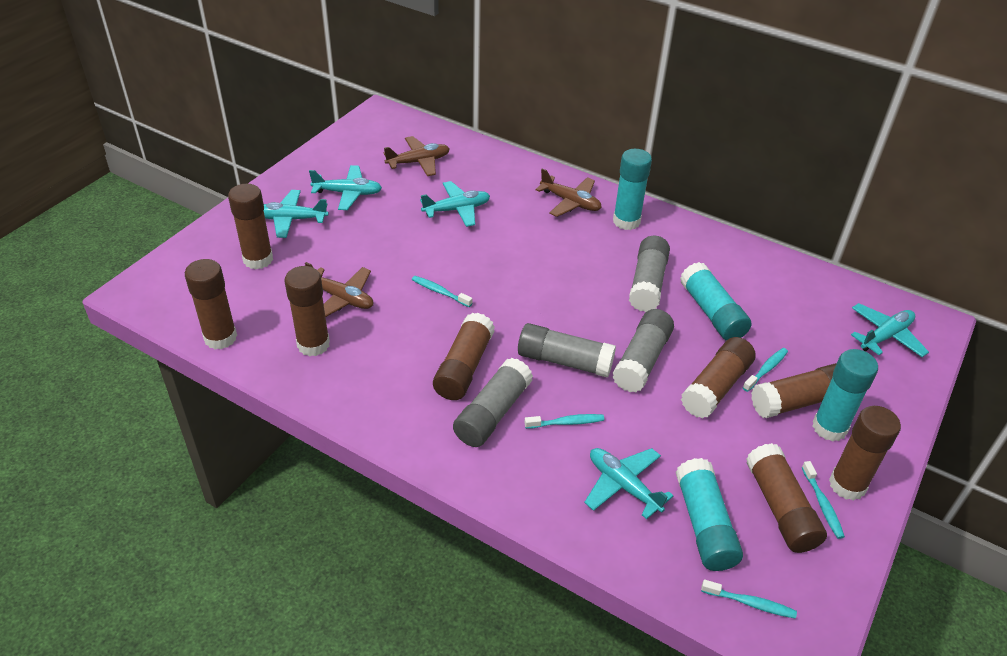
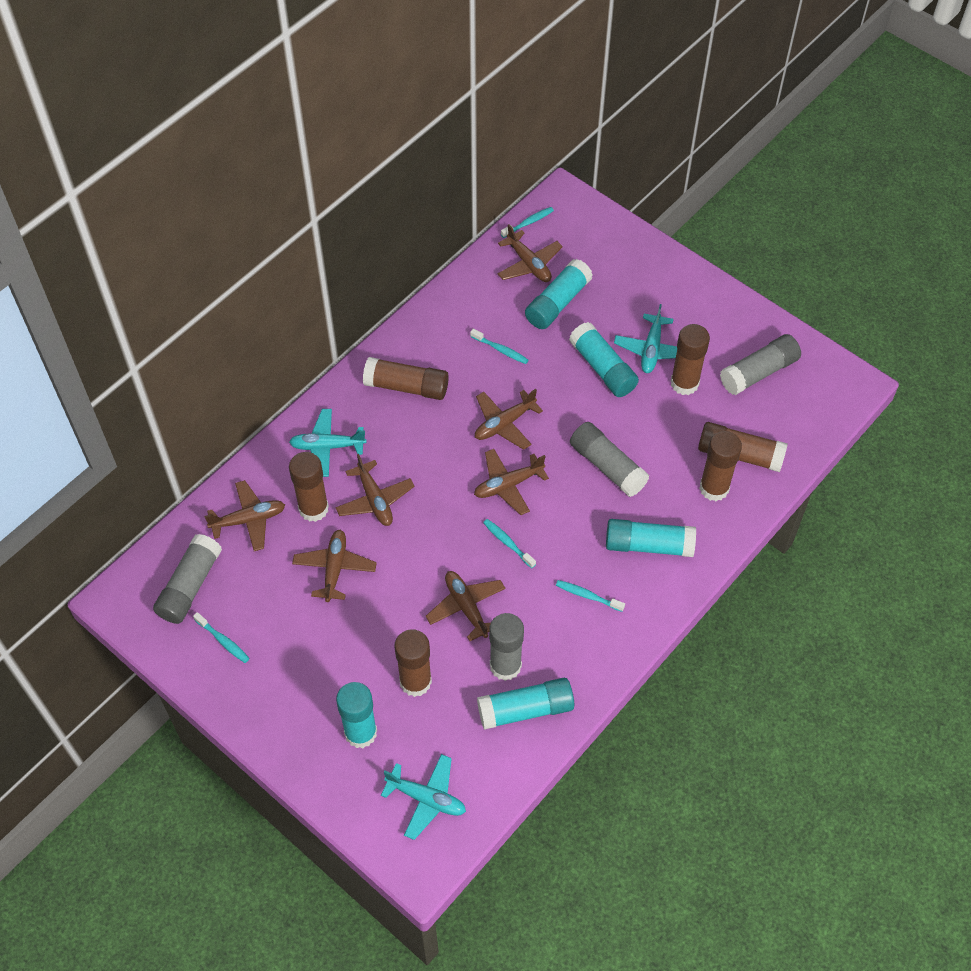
brown glue stick: 8 -> 6
brown plane: 3 -> 7
turquoise glue stick: 4 -> 5
turquoise plane: 5 -> 3

